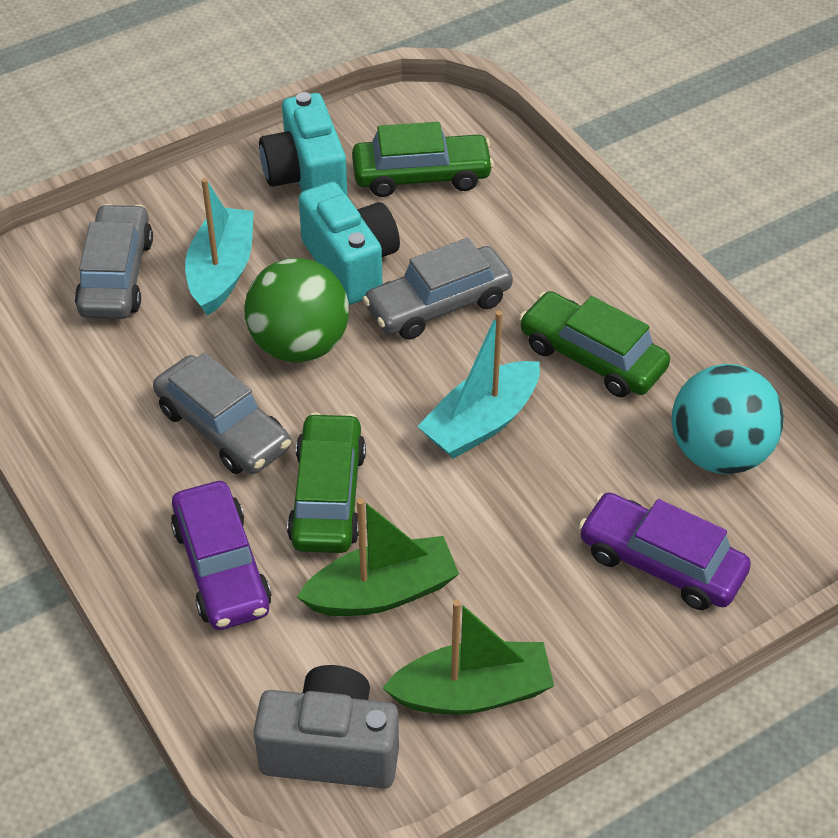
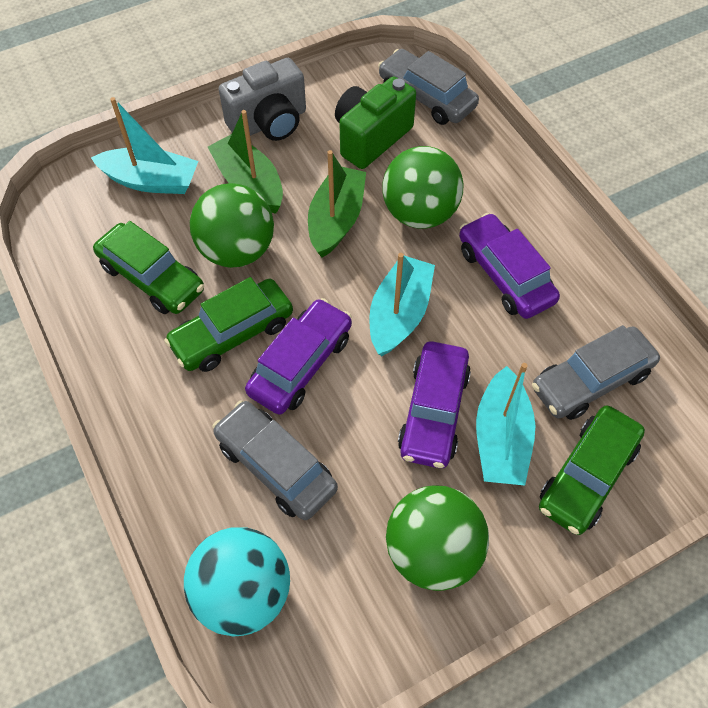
green ball: 1 -> 3
green camera: 0 -> 1
purple car: 2 -> 3
turquoise boat: 2 -> 3
turquoise camera: 2 -> 0

